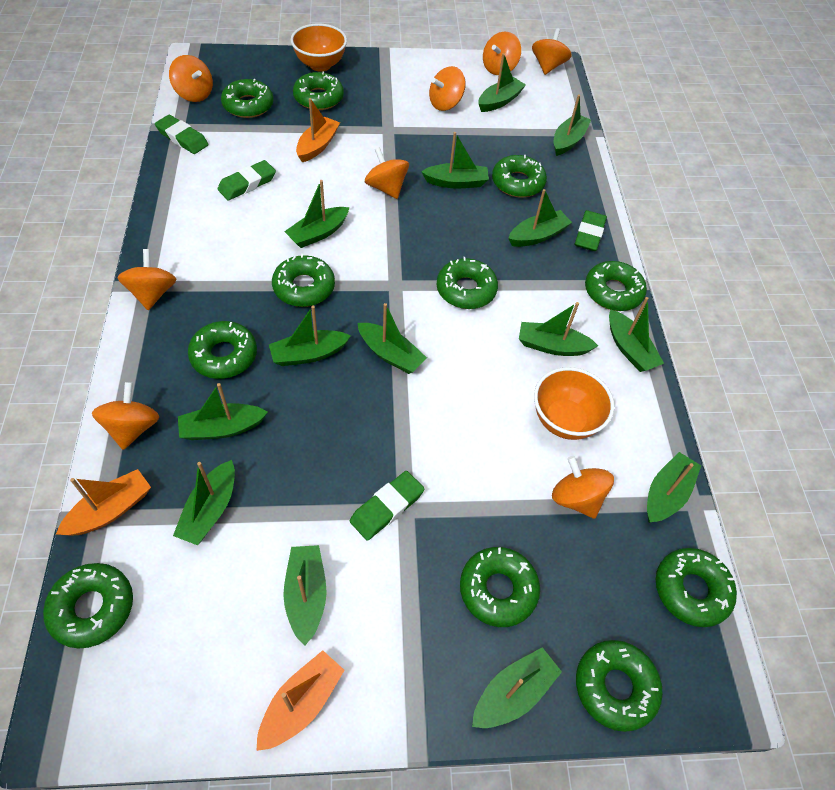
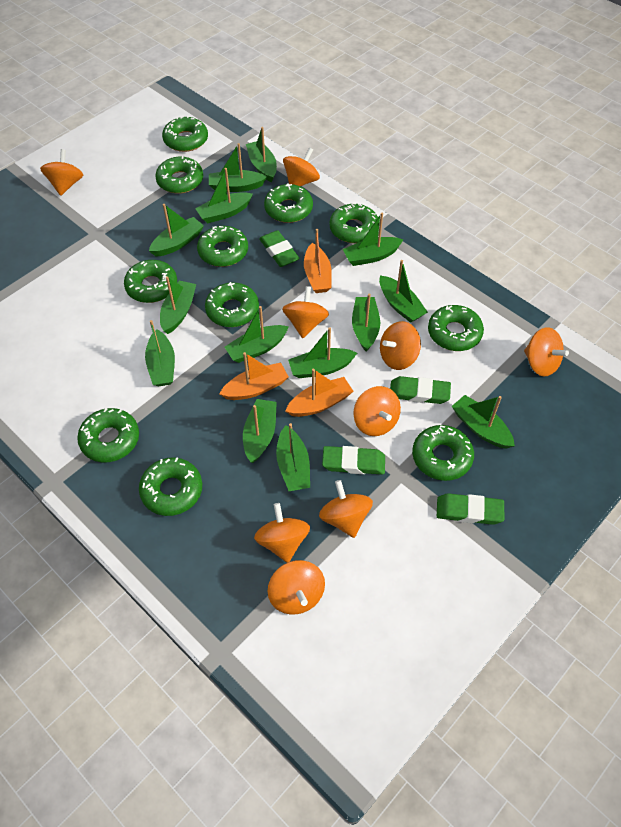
orange bowl: 2 -> 0
orange spinning top: 8 -> 9

